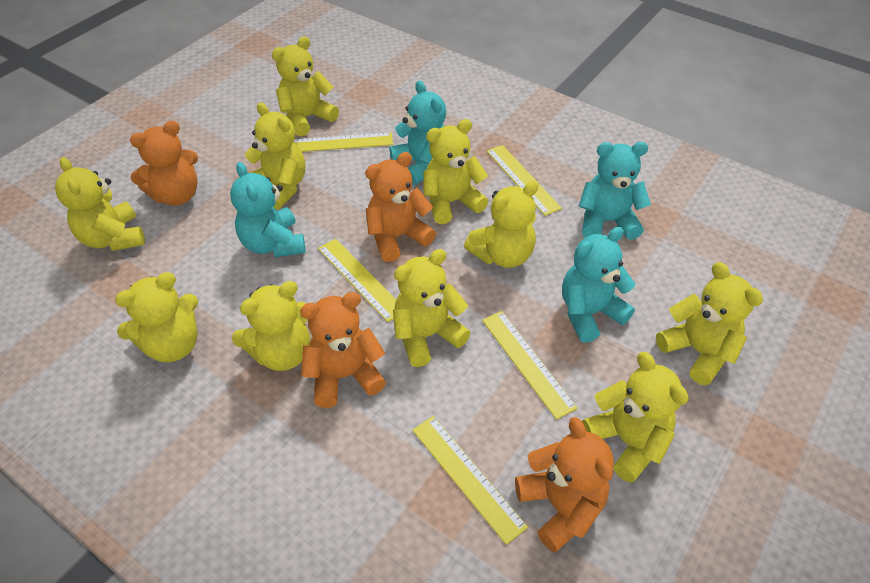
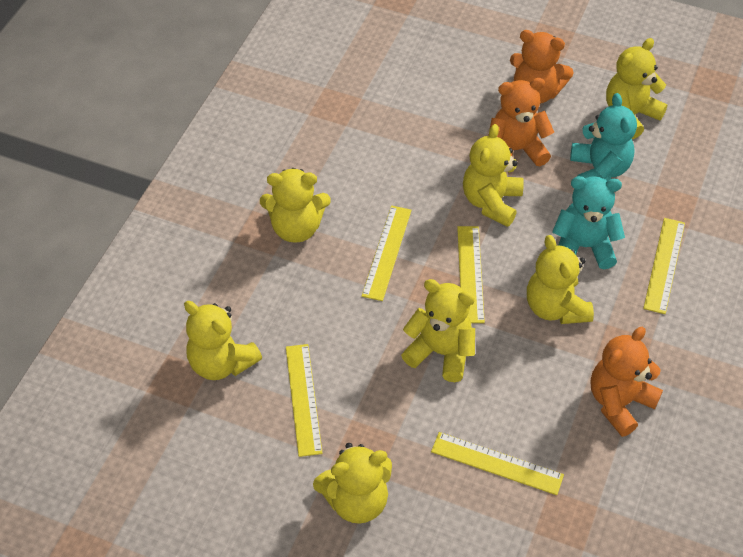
orange teddy bear: 4 -> 3
turquoise teddy bear: 4 -> 2
yellow teddy bear: 10 -> 7

